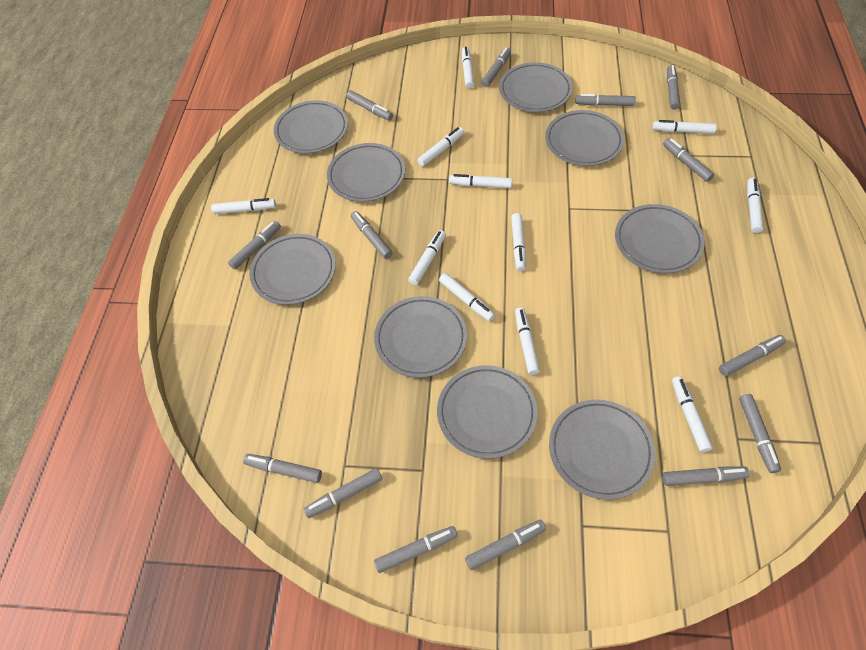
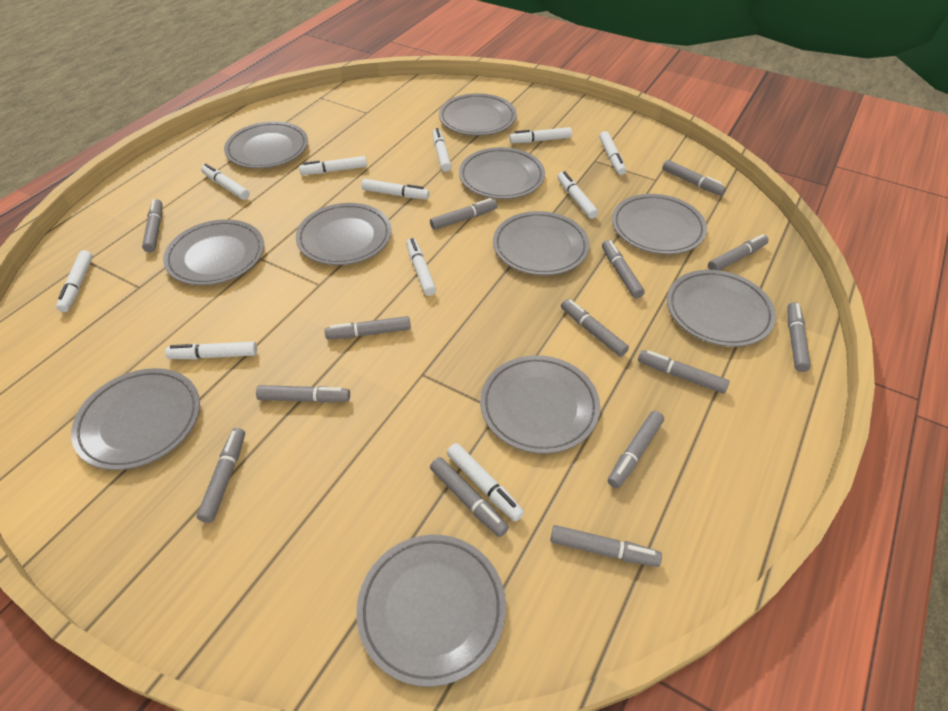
grey plate: 9 -> 11

